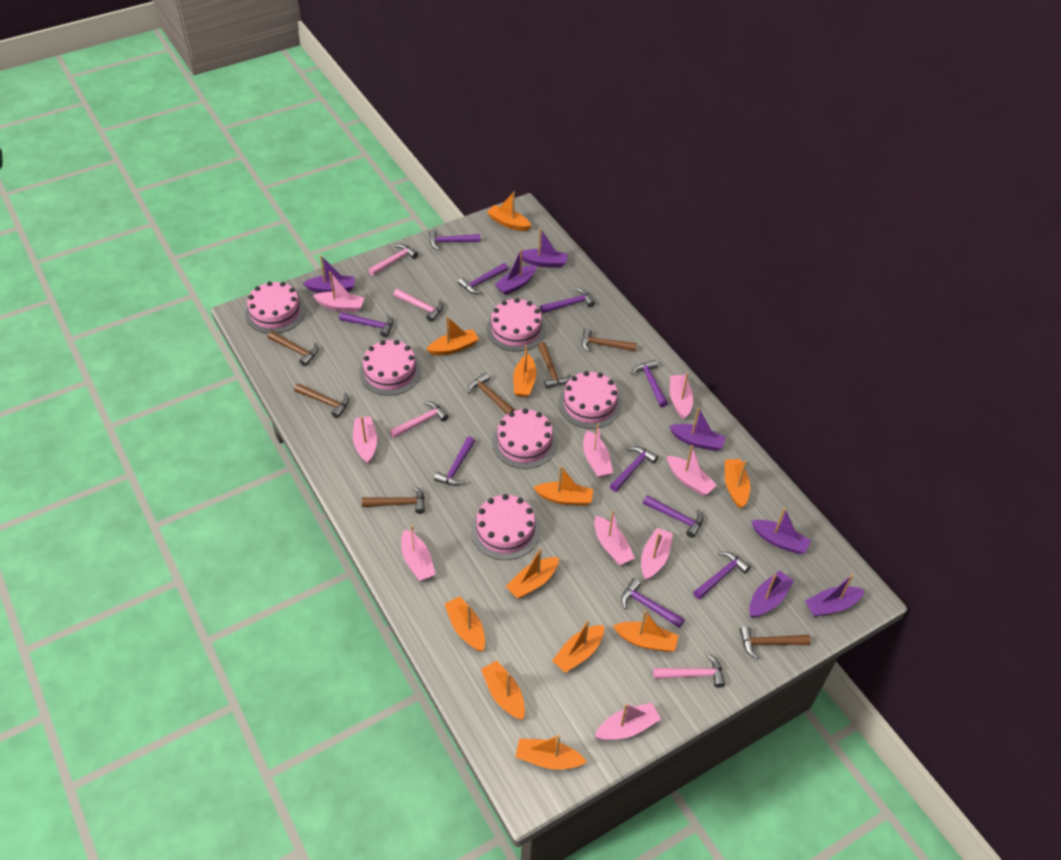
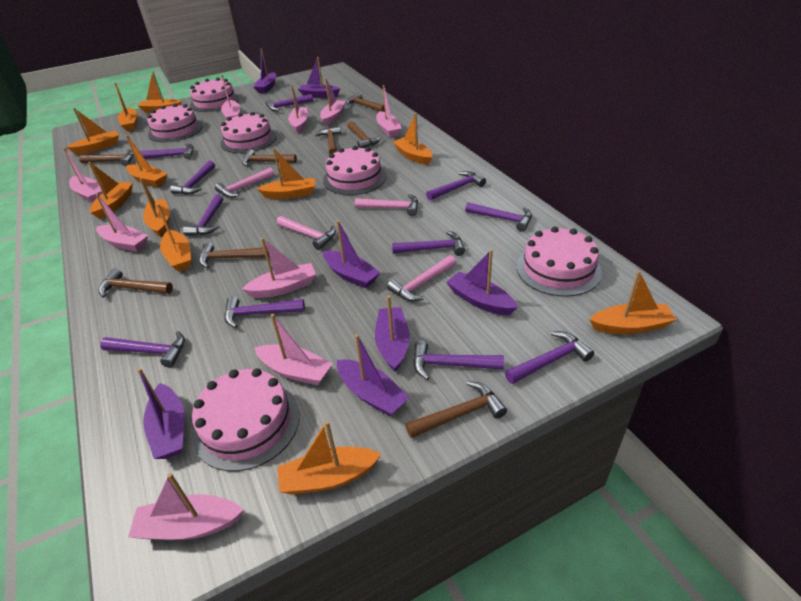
brown hammer: 7 -> 8
purple hammer: 10 -> 11

